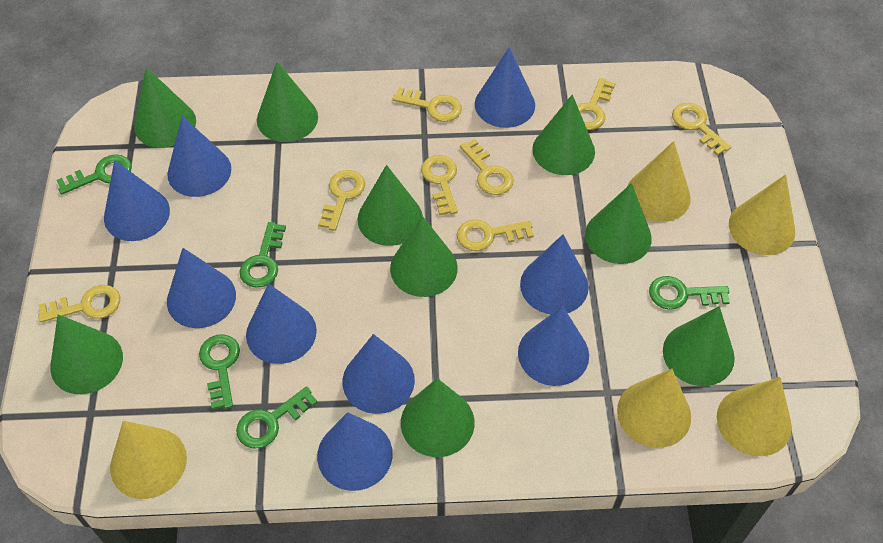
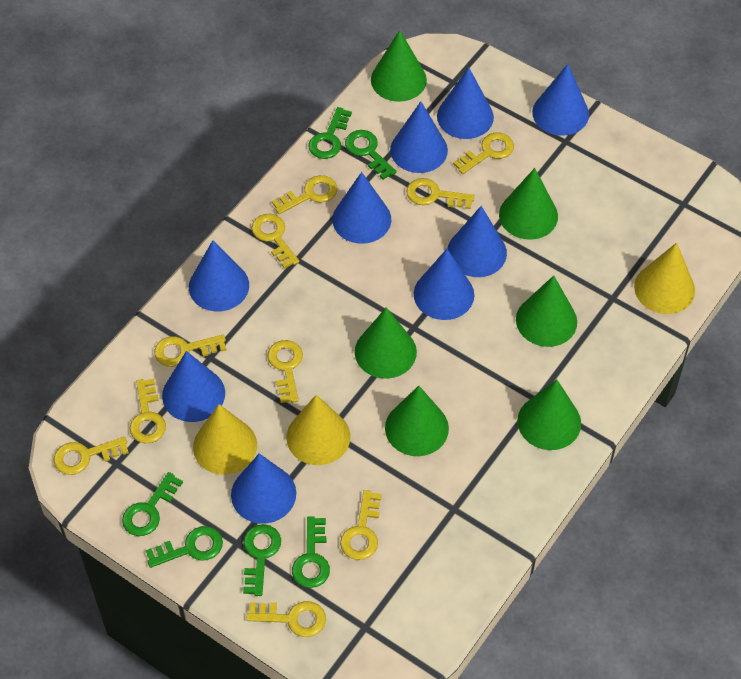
green cone: 9 -> 6
green key: 5 -> 6
yellow cone: 5 -> 3
yellow key: 8 -> 10

